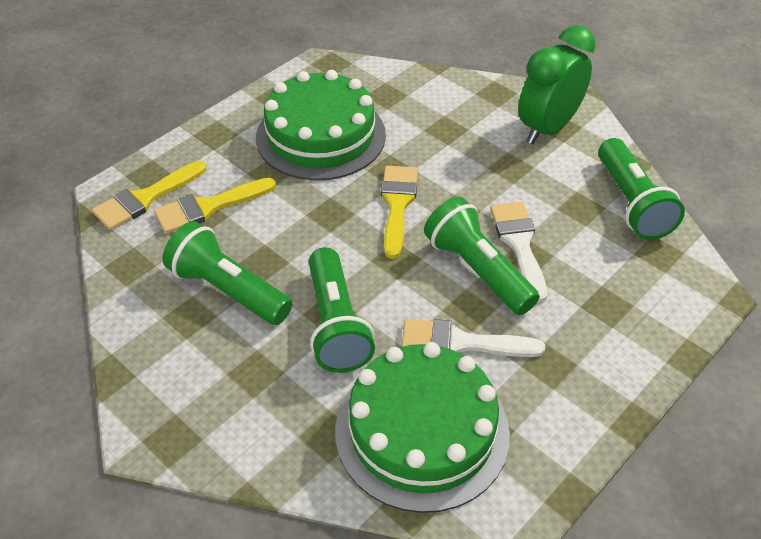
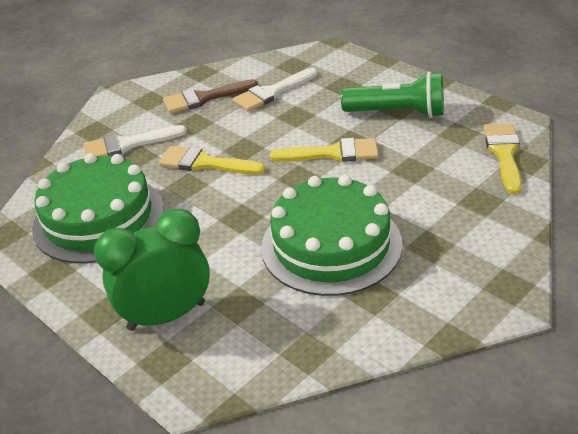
brown brush: 0 -> 1
green flashlight: 4 -> 1

